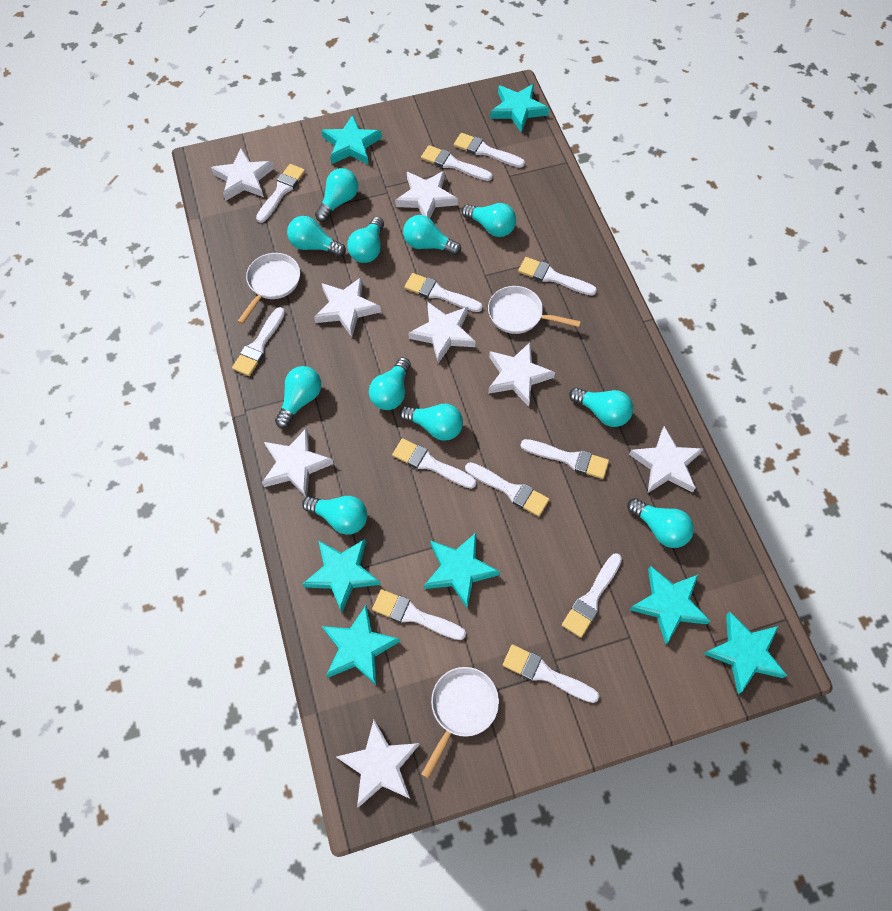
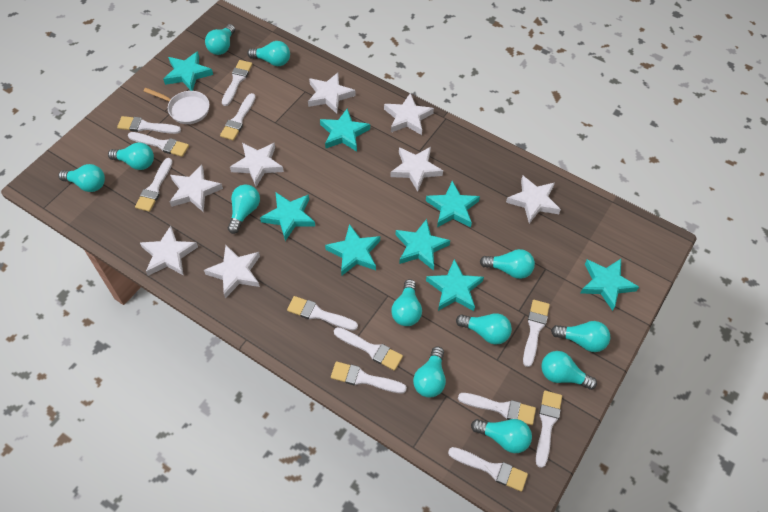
turquoise light bulb: 11 -> 12
turquoise star: 7 -> 8
white pan: 3 -> 1

